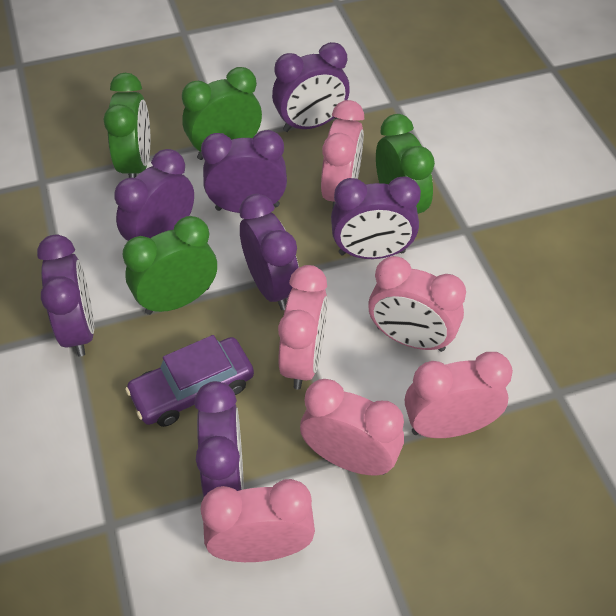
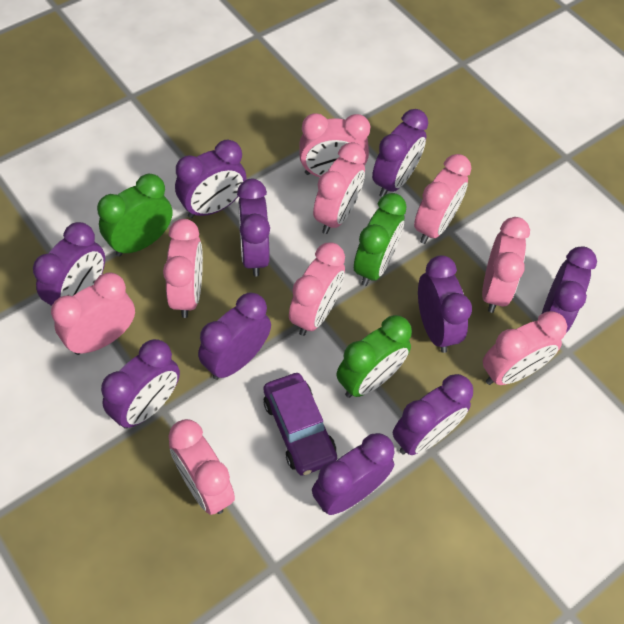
green clock: 4 -> 3
pink clock: 6 -> 9
purple clock: 7 -> 10

